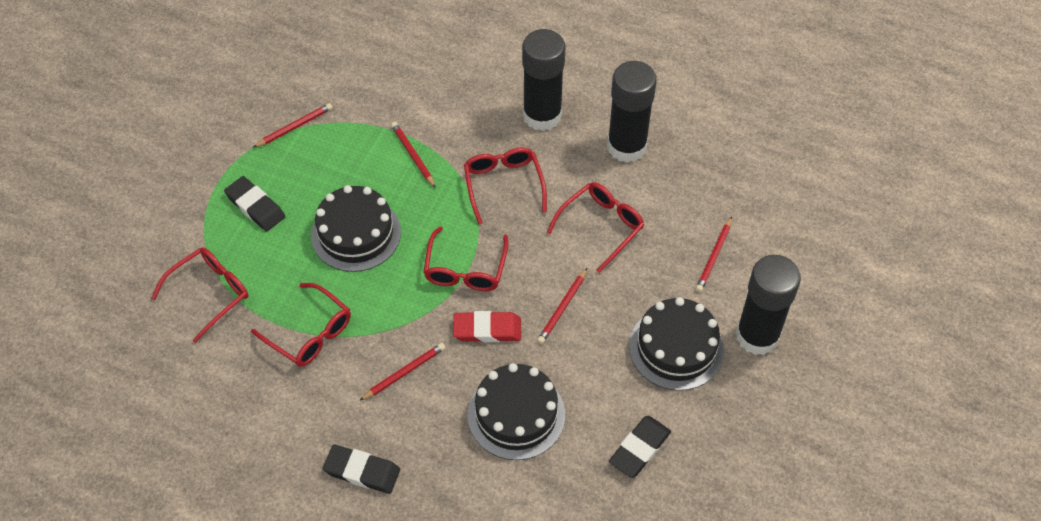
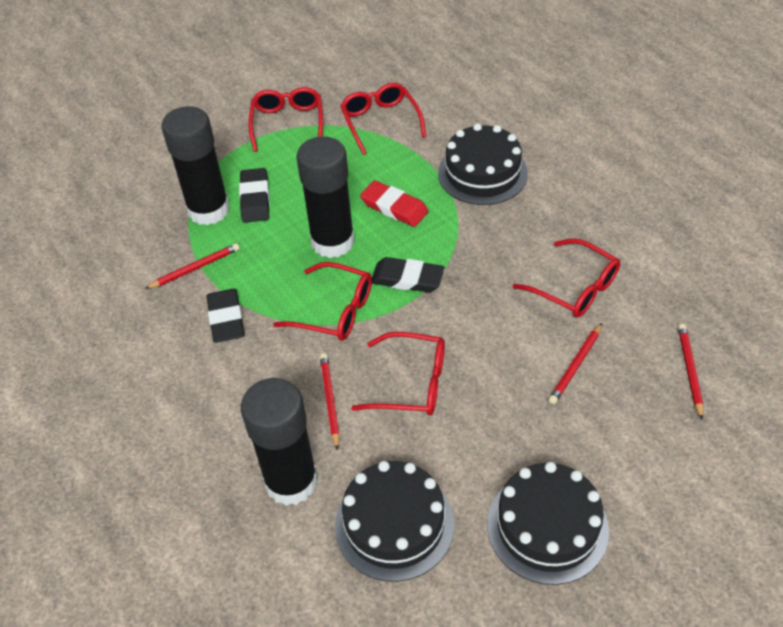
red pencil: 5 -> 4

